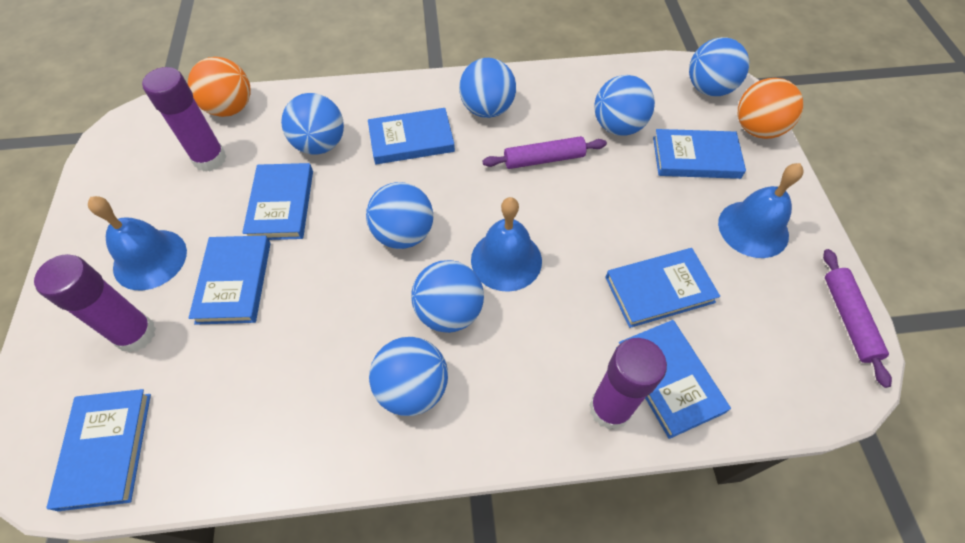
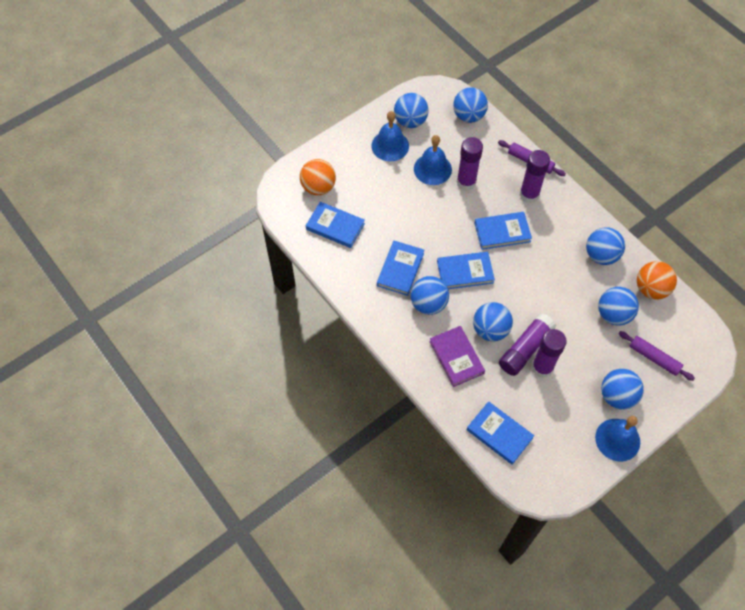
blue book: 7 -> 5
purple book: 0 -> 1
purple glue stick: 3 -> 4

